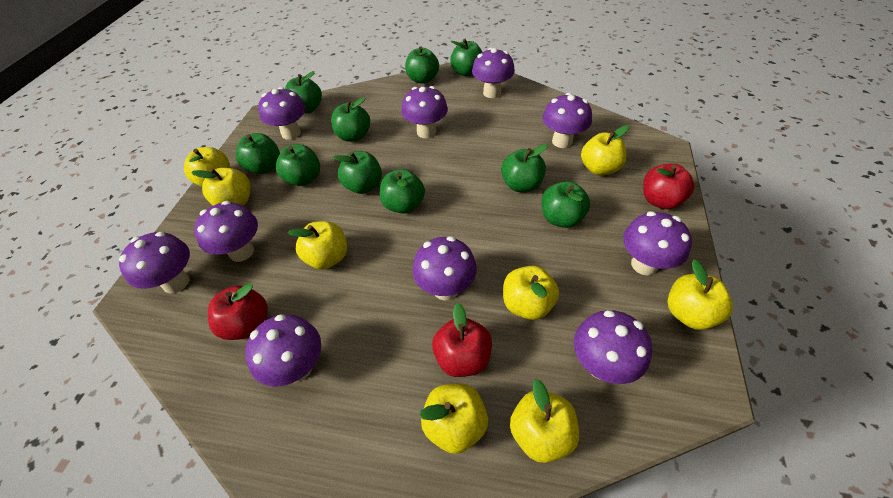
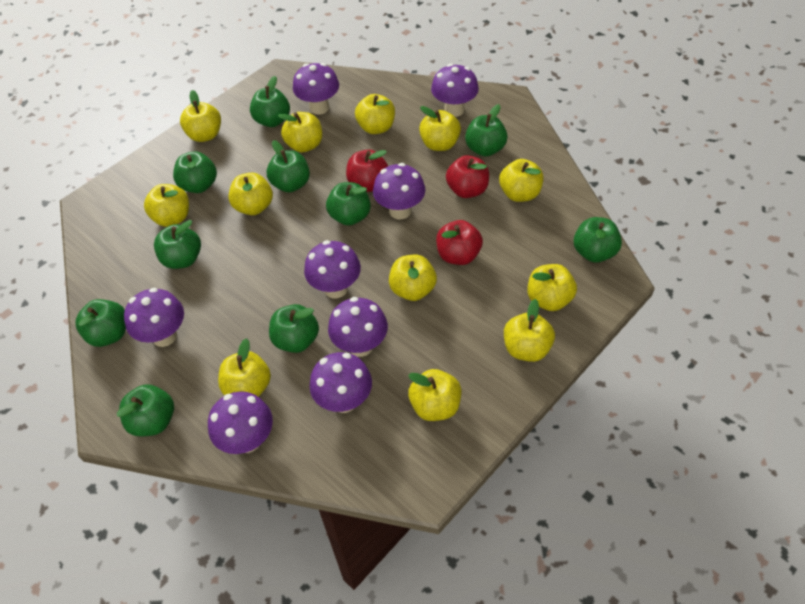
purple mushroom: 10 -> 8
yellow apple: 8 -> 12

